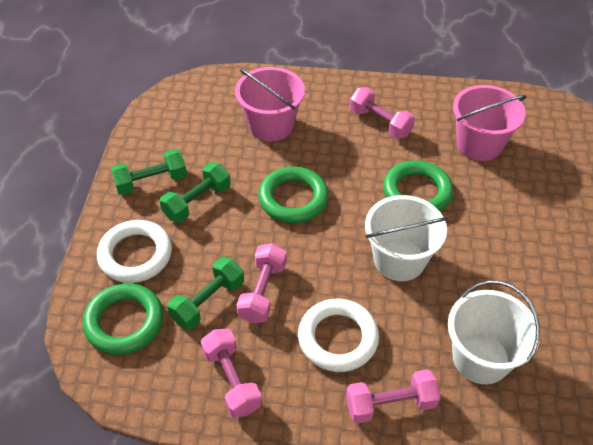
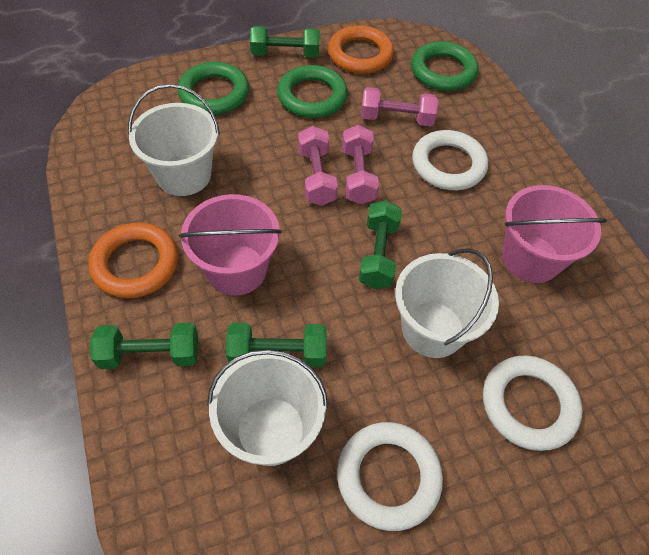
green dumbbell: 3 -> 4
orange ring: 0 -> 2
pink dumbbell: 4 -> 3
white bucket: 2 -> 3
white ring: 2 -> 3

